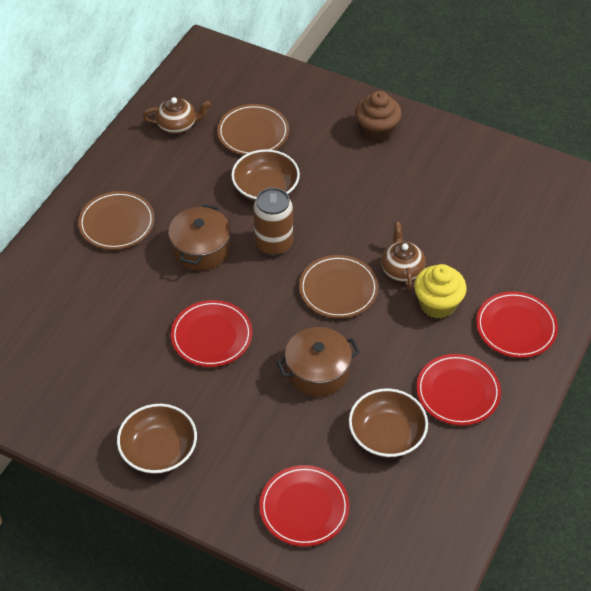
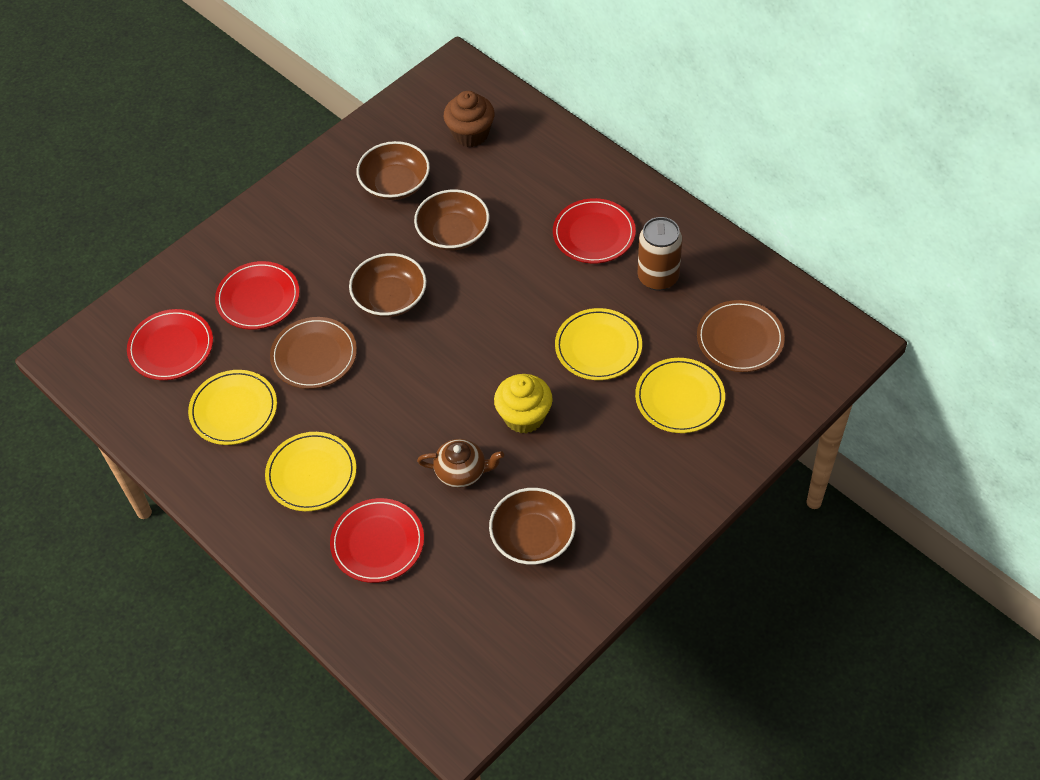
brown bowl: 3 -> 4
brown plate: 3 -> 2
brown pot: 2 -> 0
brown teapot: 2 -> 1
yellow plate: 0 -> 4

